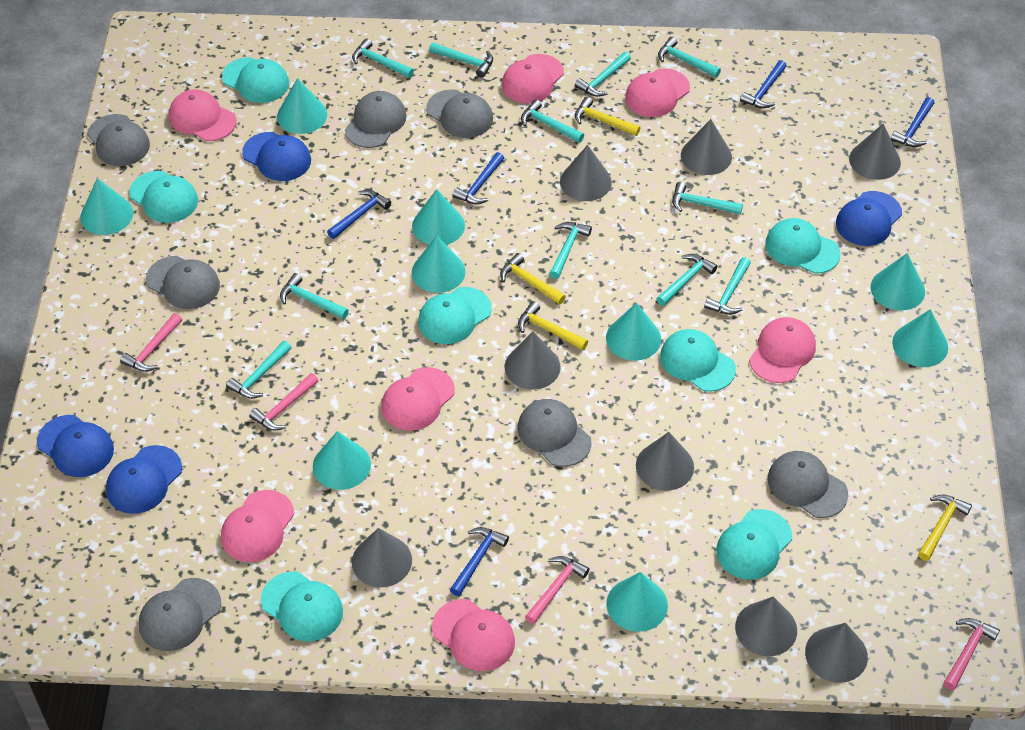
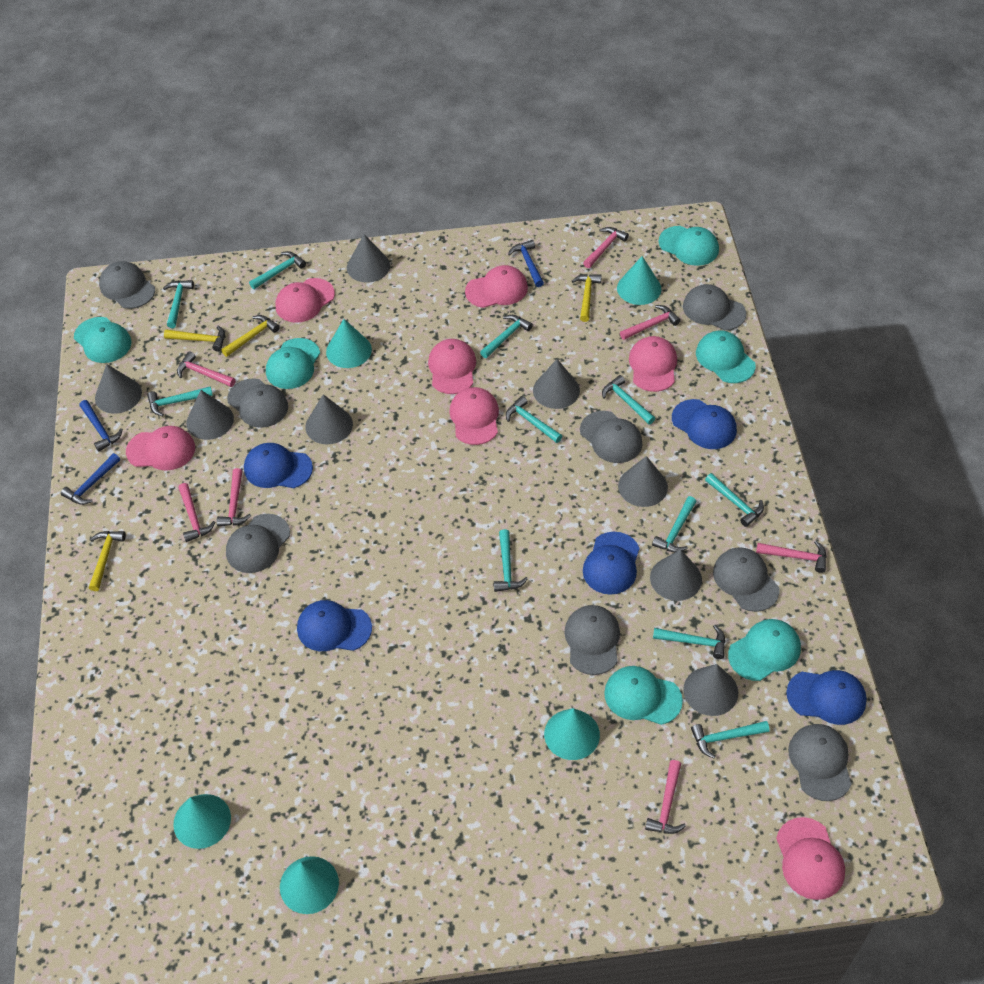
blue cap: 4 -> 5
blue hammer: 5 -> 3
grey cap: 7 -> 8
pink hammer: 4 -> 7
turquoise cap: 7 -> 6
turquoise cone: 9 -> 5

